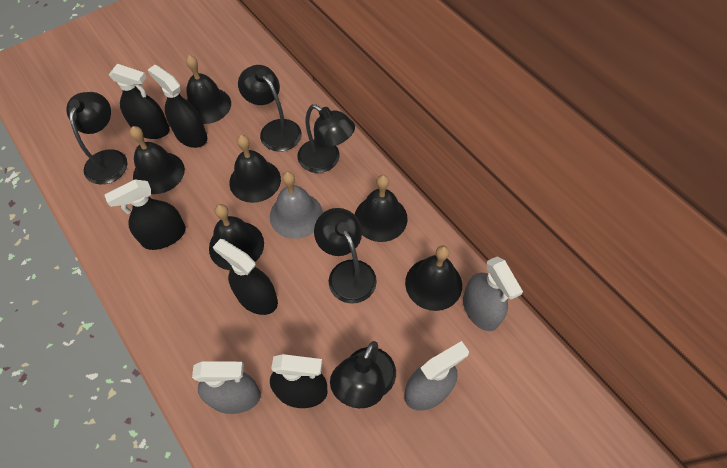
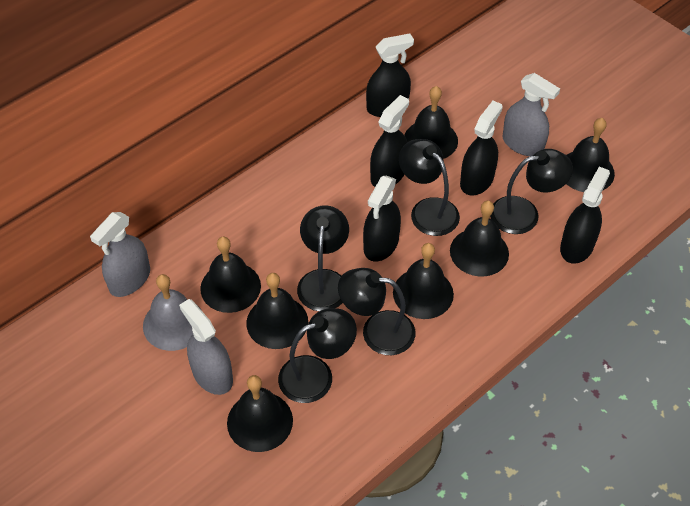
black bell: 6 -> 7

